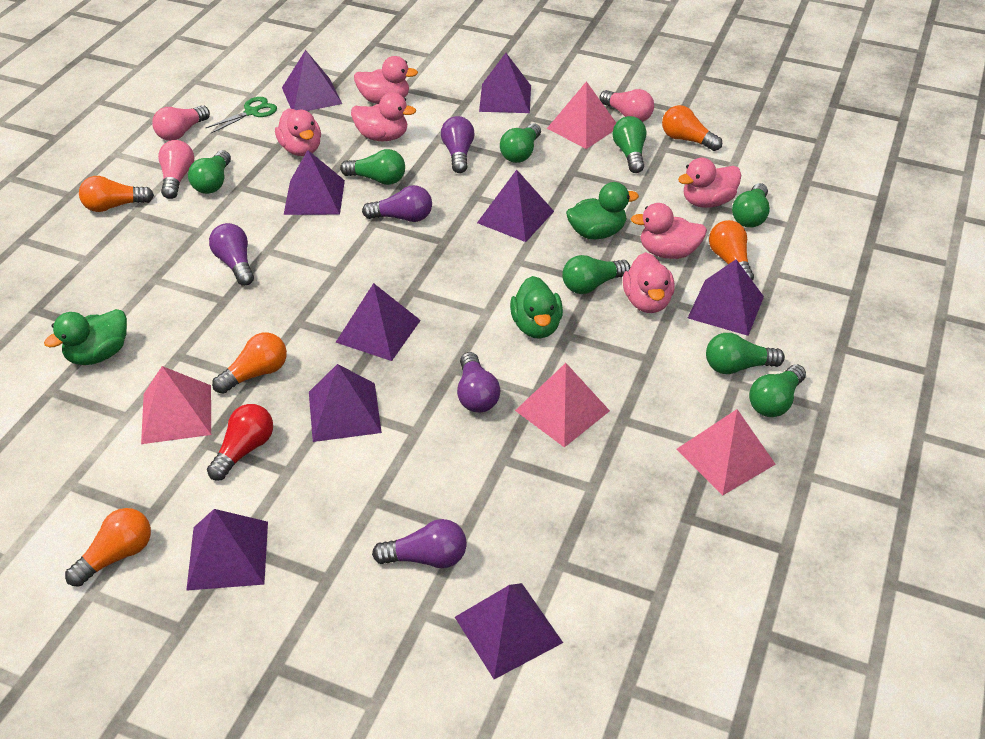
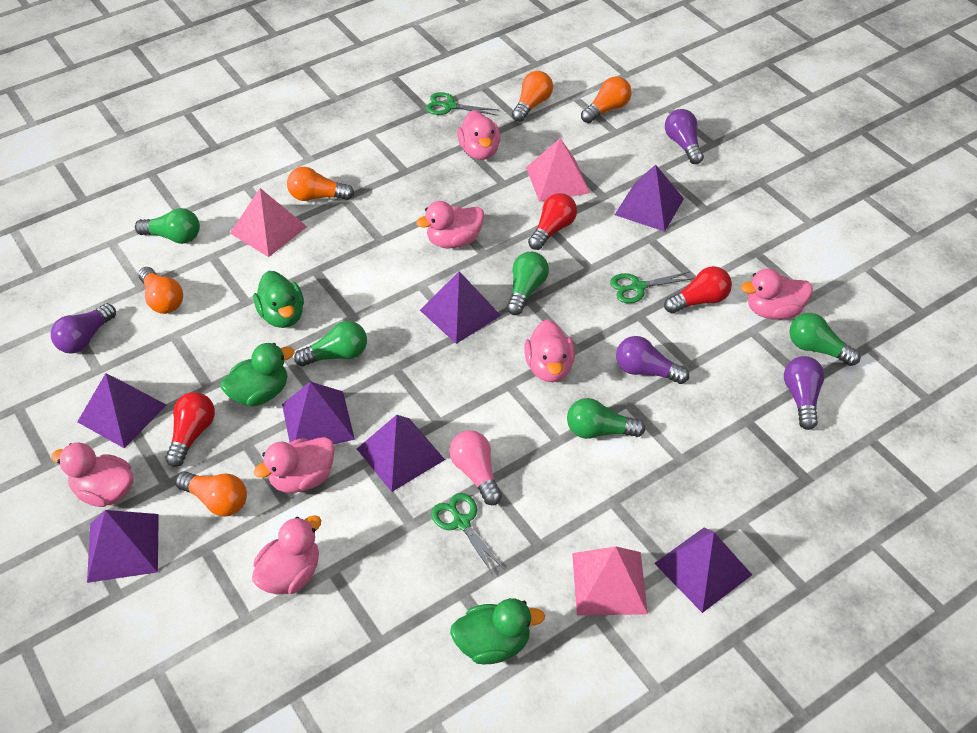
green light bulb: 8 -> 5
green scissors: 1 -> 3
pink duck: 6 -> 7
pink light bulb: 3 -> 1
pink pyramid: 4 -> 3
purple light bulb: 5 -> 4
purple pyramid: 9 -> 7
red light bulb: 1 -> 3

